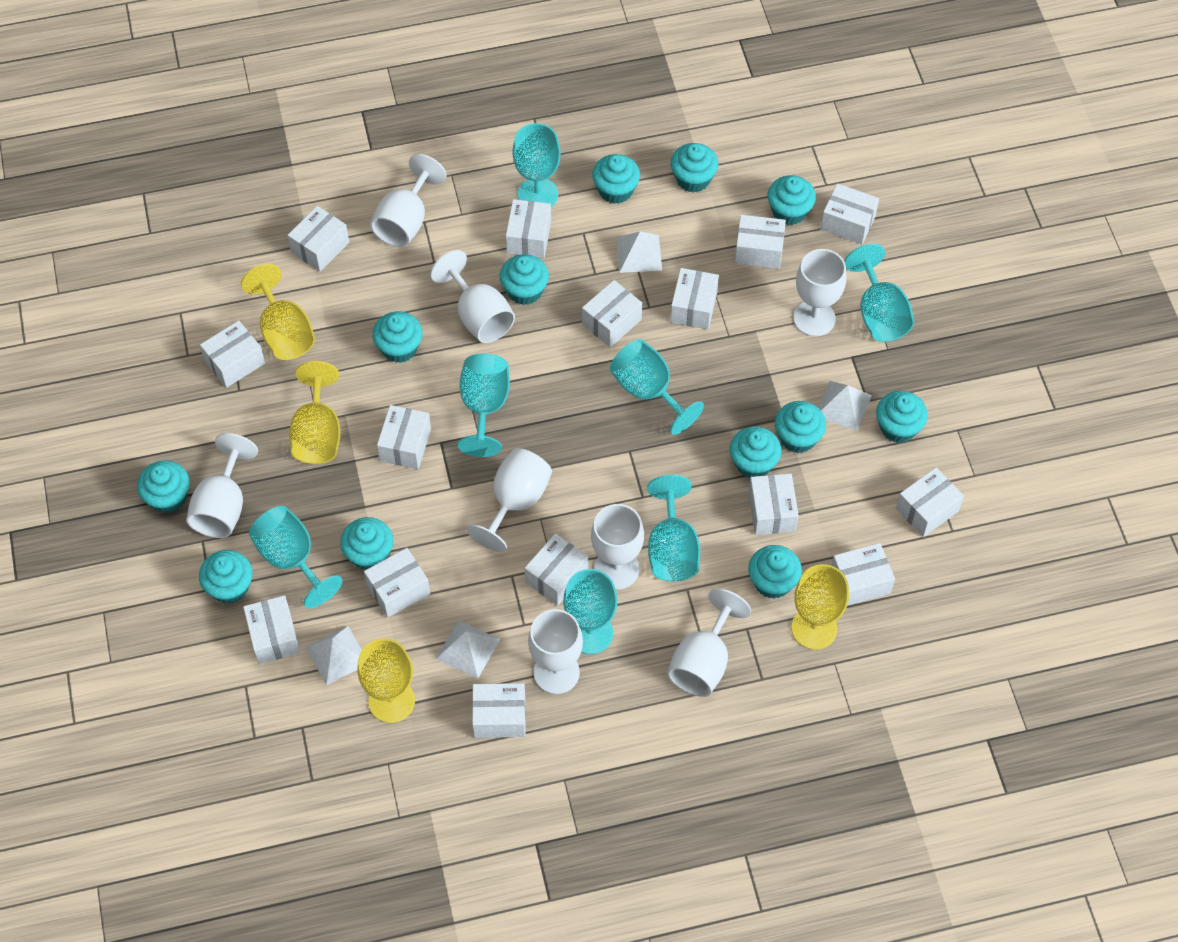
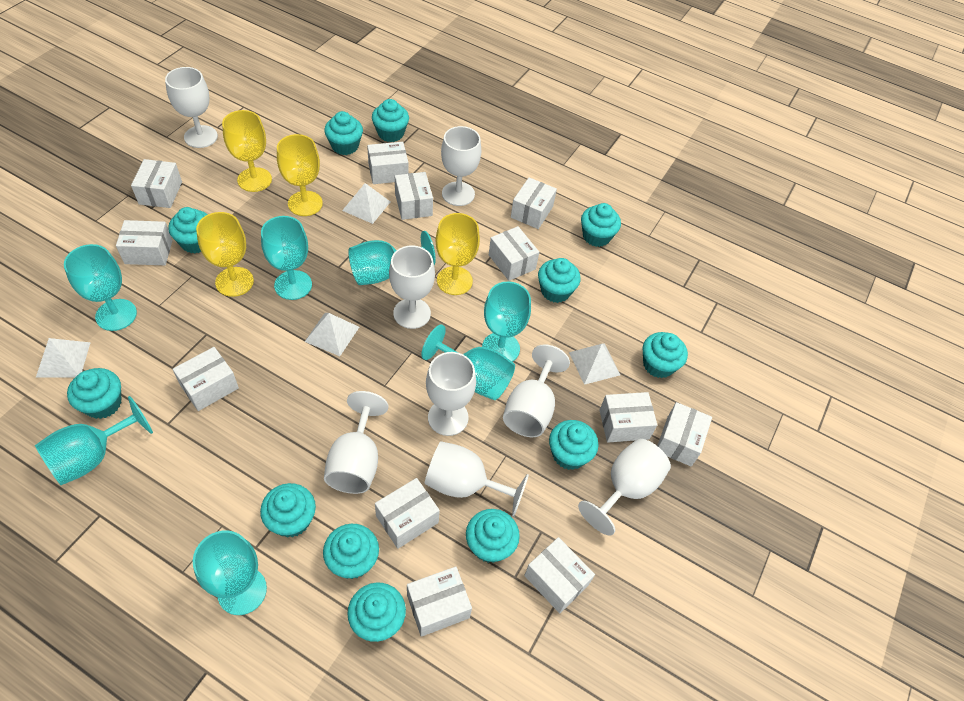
white box: 15 -> 12

